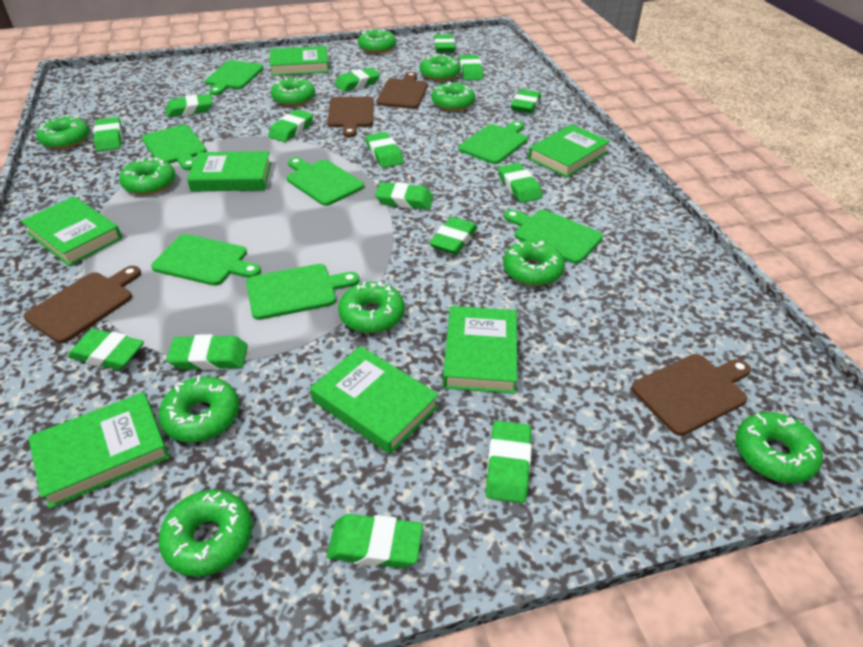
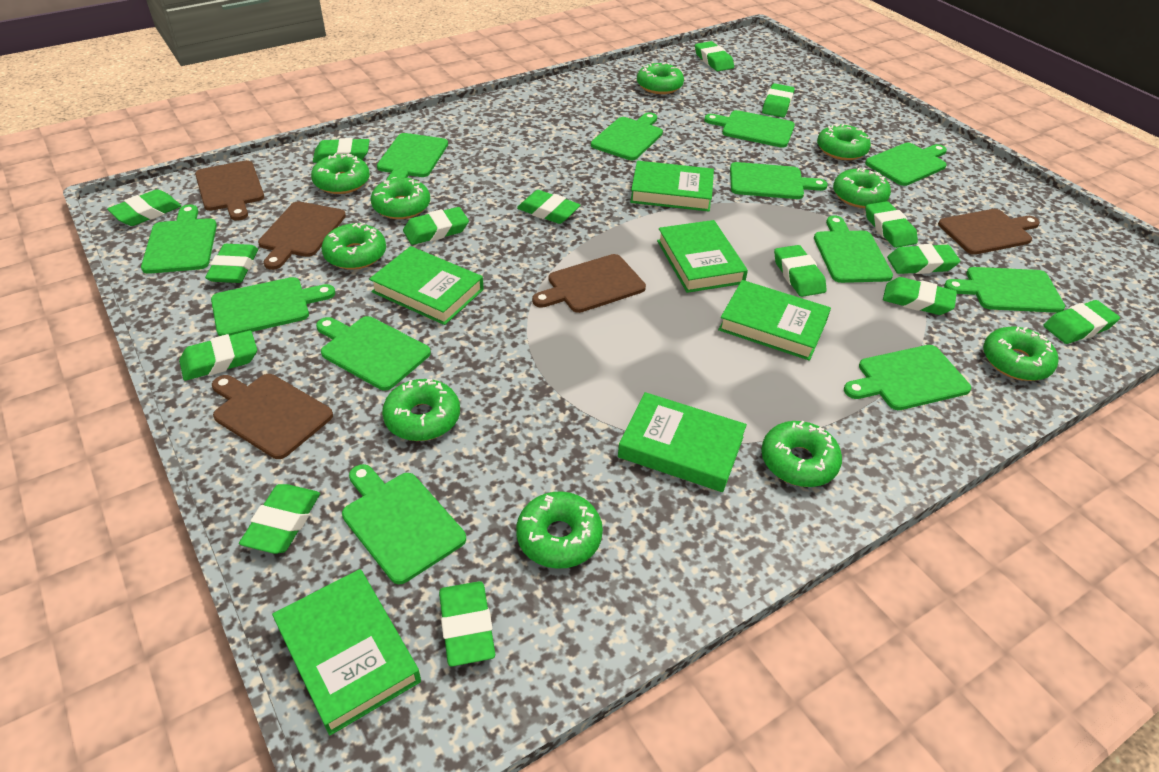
brown cutting board: 4 -> 5
green book: 7 -> 6
green cutting board: 7 -> 12
green donut: 11 -> 10

